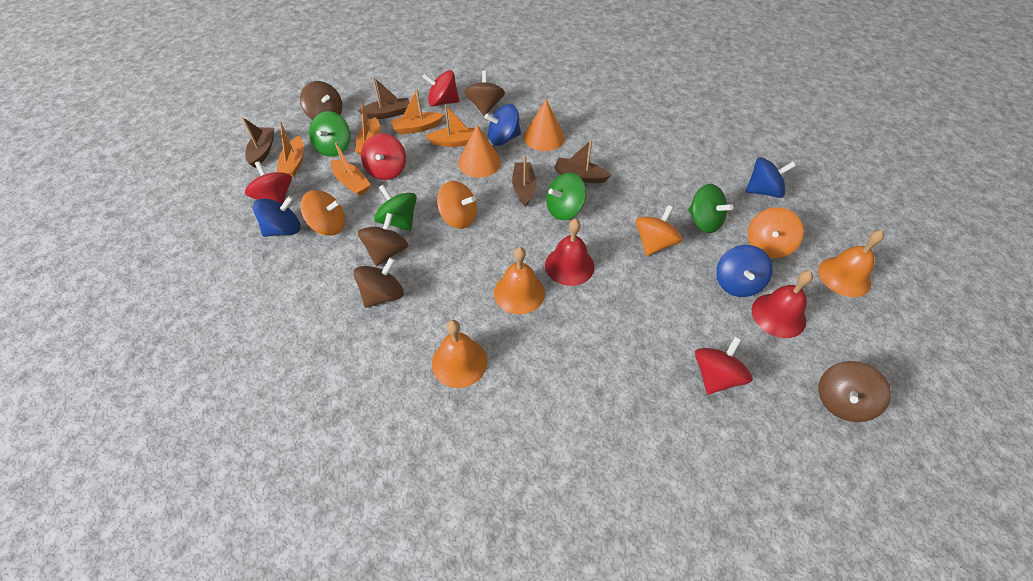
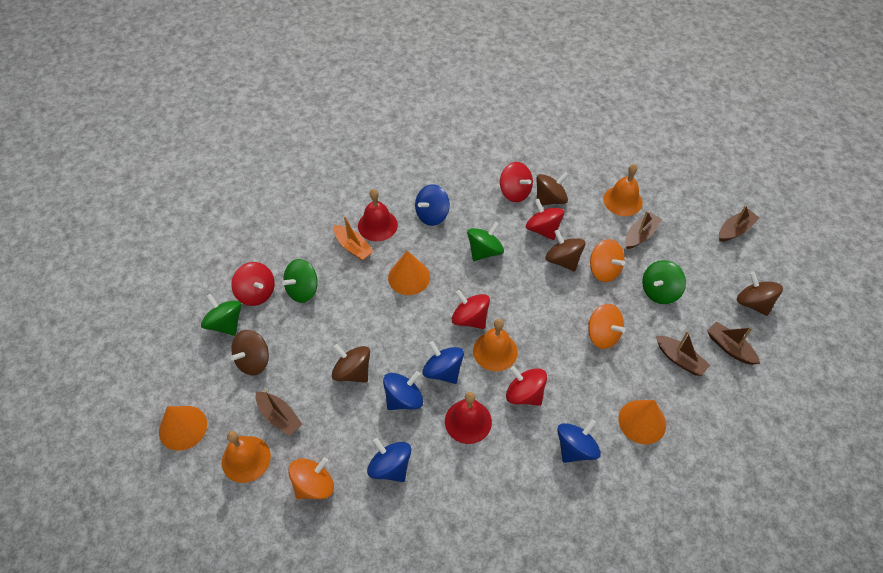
blue spinning top: 4 -> 5
brown boat: 4 -> 5
orange boat: 5 -> 1
orange cone: 2 -> 3
orange spinning top: 4 -> 3
red spinning top: 4 -> 5

